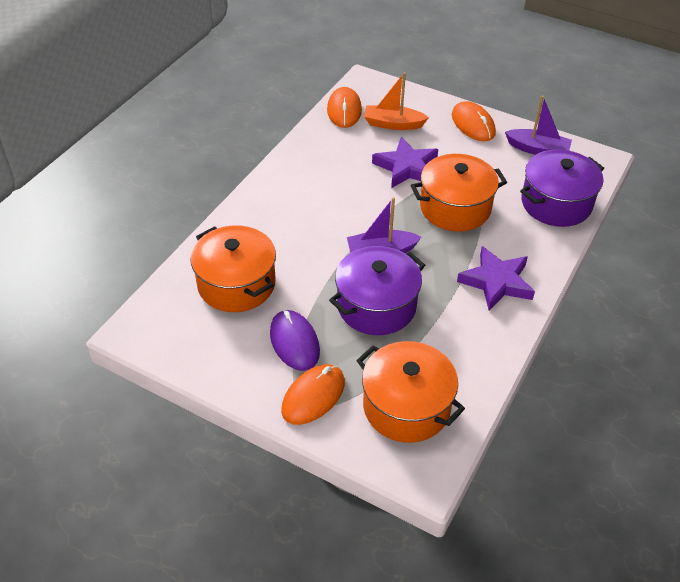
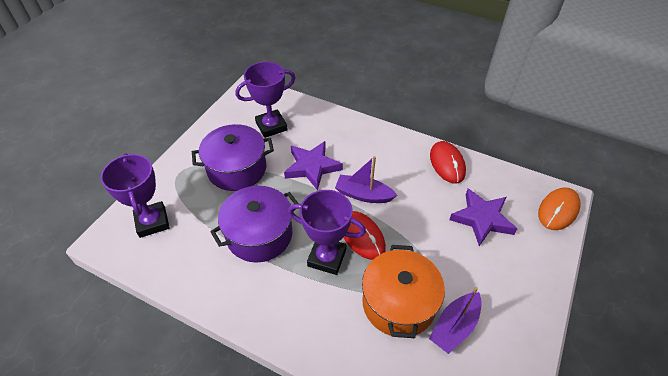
orange boat: 1 -> 0
orange mouse: 3 -> 1
orange pot: 3 -> 1
purple mouse: 1 -> 0
purple trophy: 0 -> 3
red mouse: 0 -> 2

